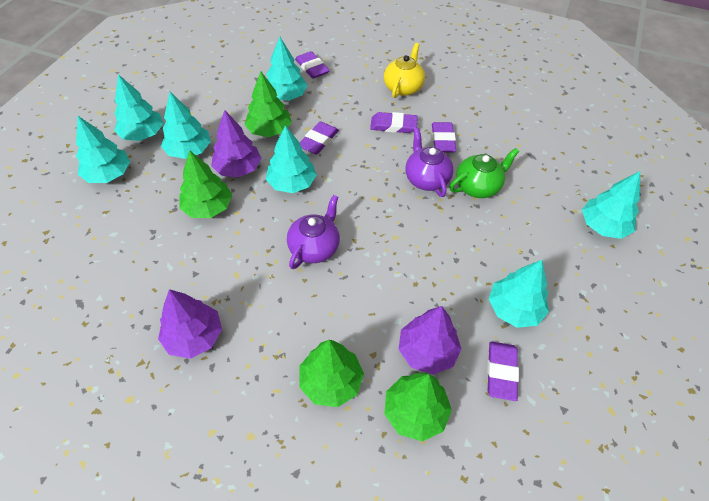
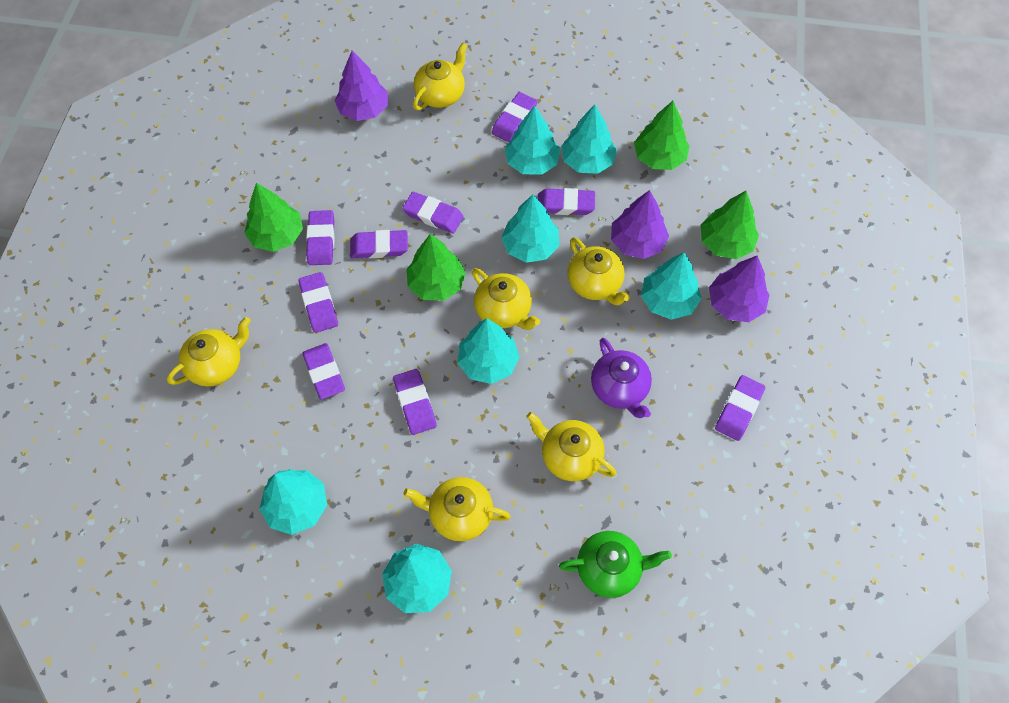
purple eraser: 5 -> 9
purple teapot: 2 -> 1
yellow teapot: 1 -> 6

